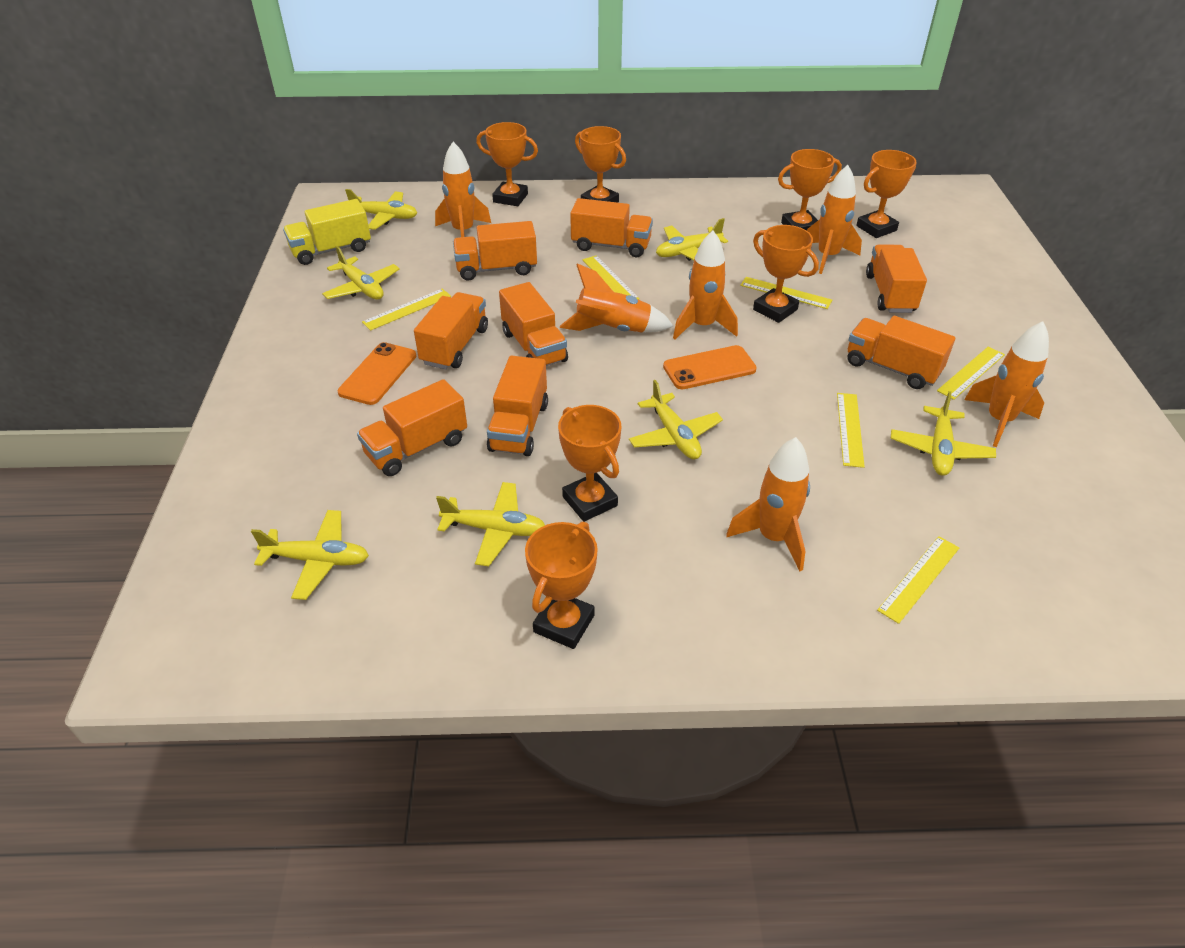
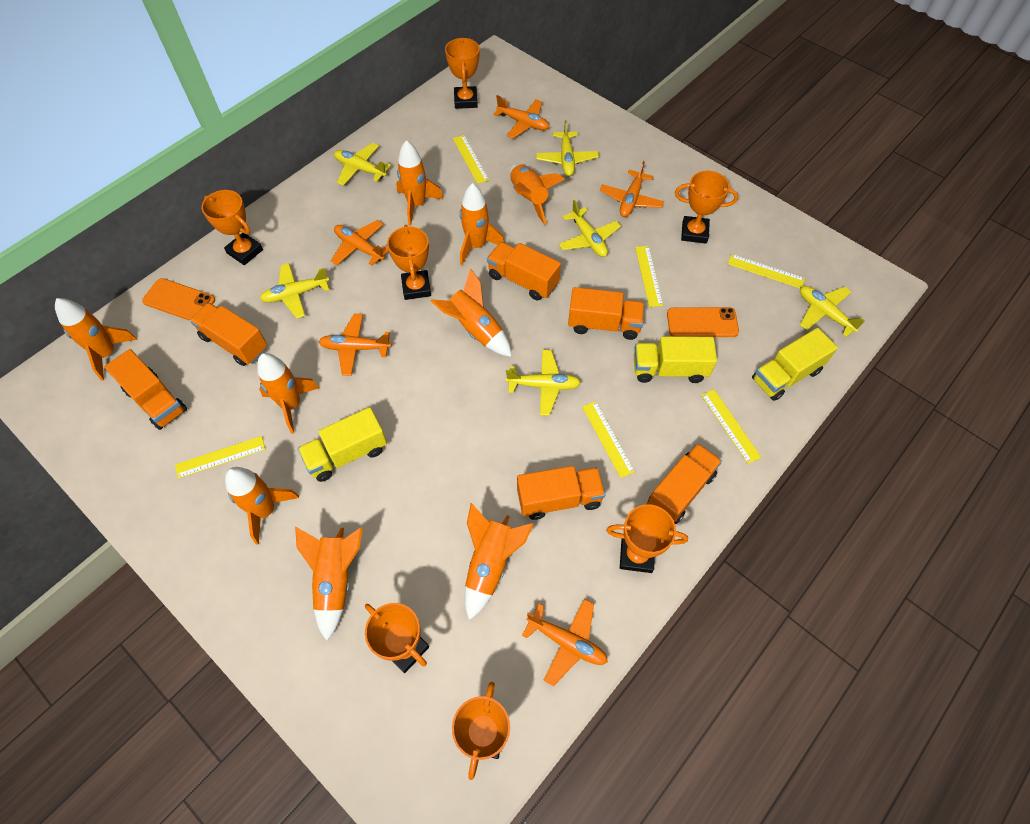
orange plane: 0 -> 5
orange rocket: 6 -> 9
orange truck: 8 -> 6
yellow plane: 7 -> 6
yellow truck: 1 -> 3

